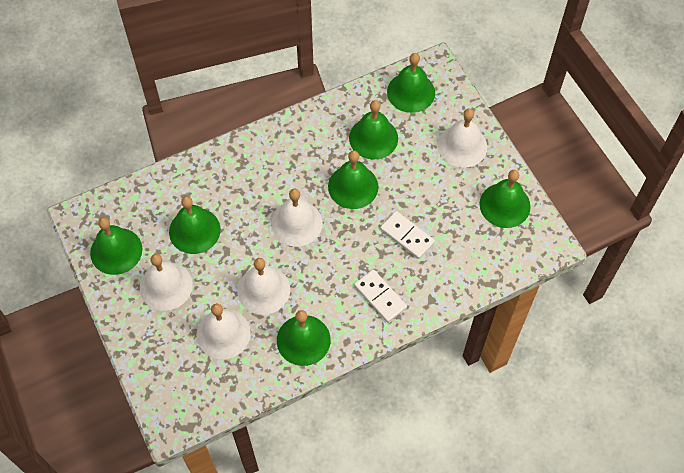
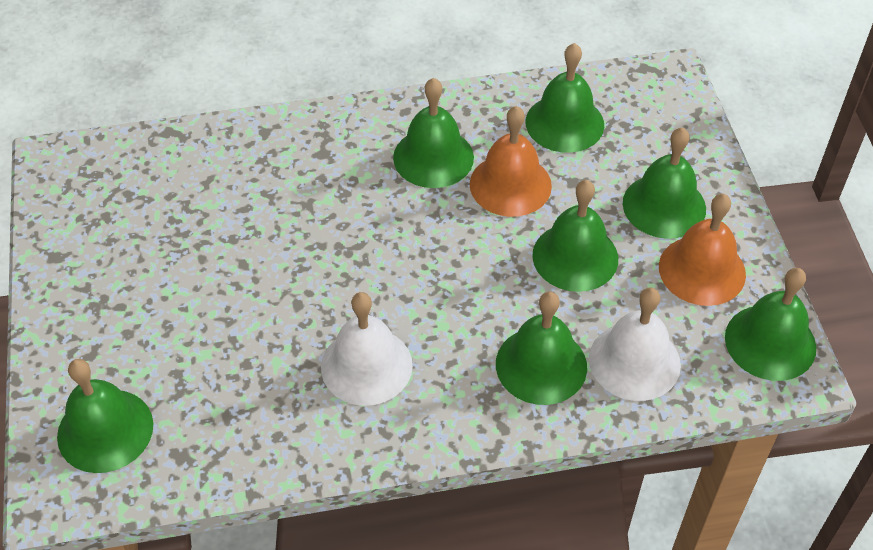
orange bell: 0 -> 2
white bell: 5 -> 2
white domino: 2 -> 0

